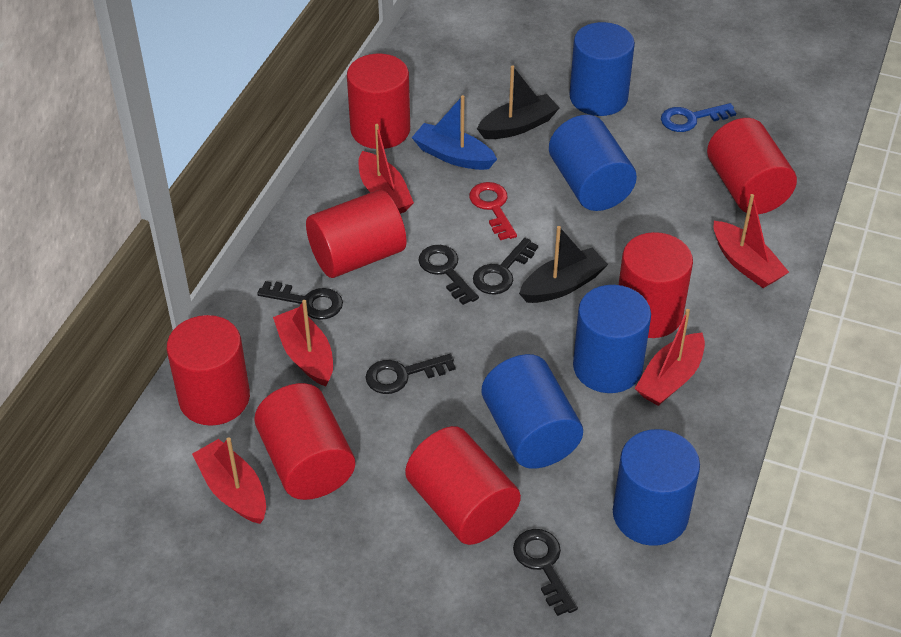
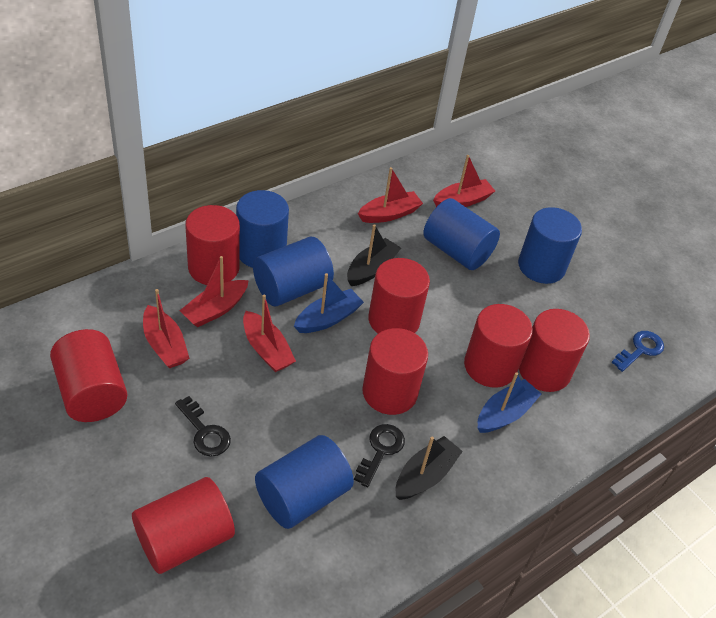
black key: 5 -> 2
blue boat: 1 -> 2
red key: 1 -> 0

